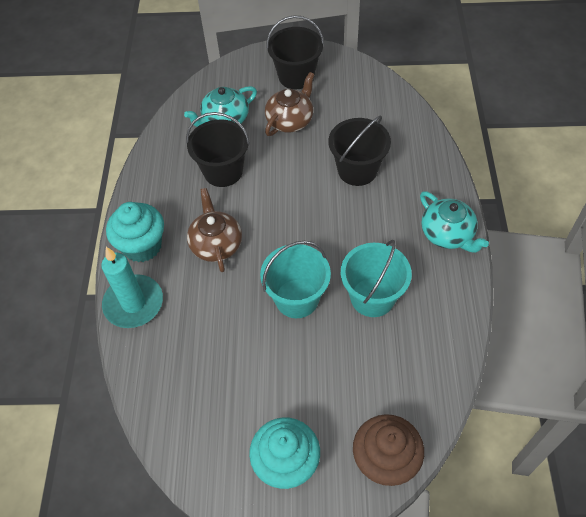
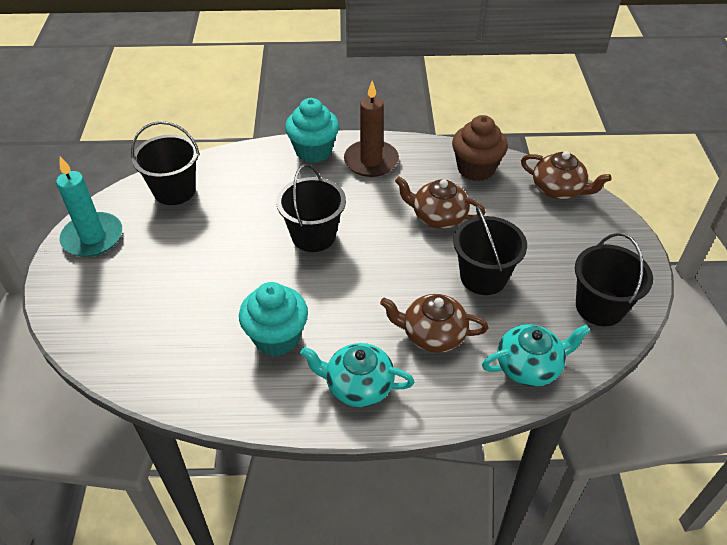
black bucket: 3 -> 4
brown candle: 0 -> 1
brown teapot: 2 -> 3
turquoise bucket: 2 -> 0

